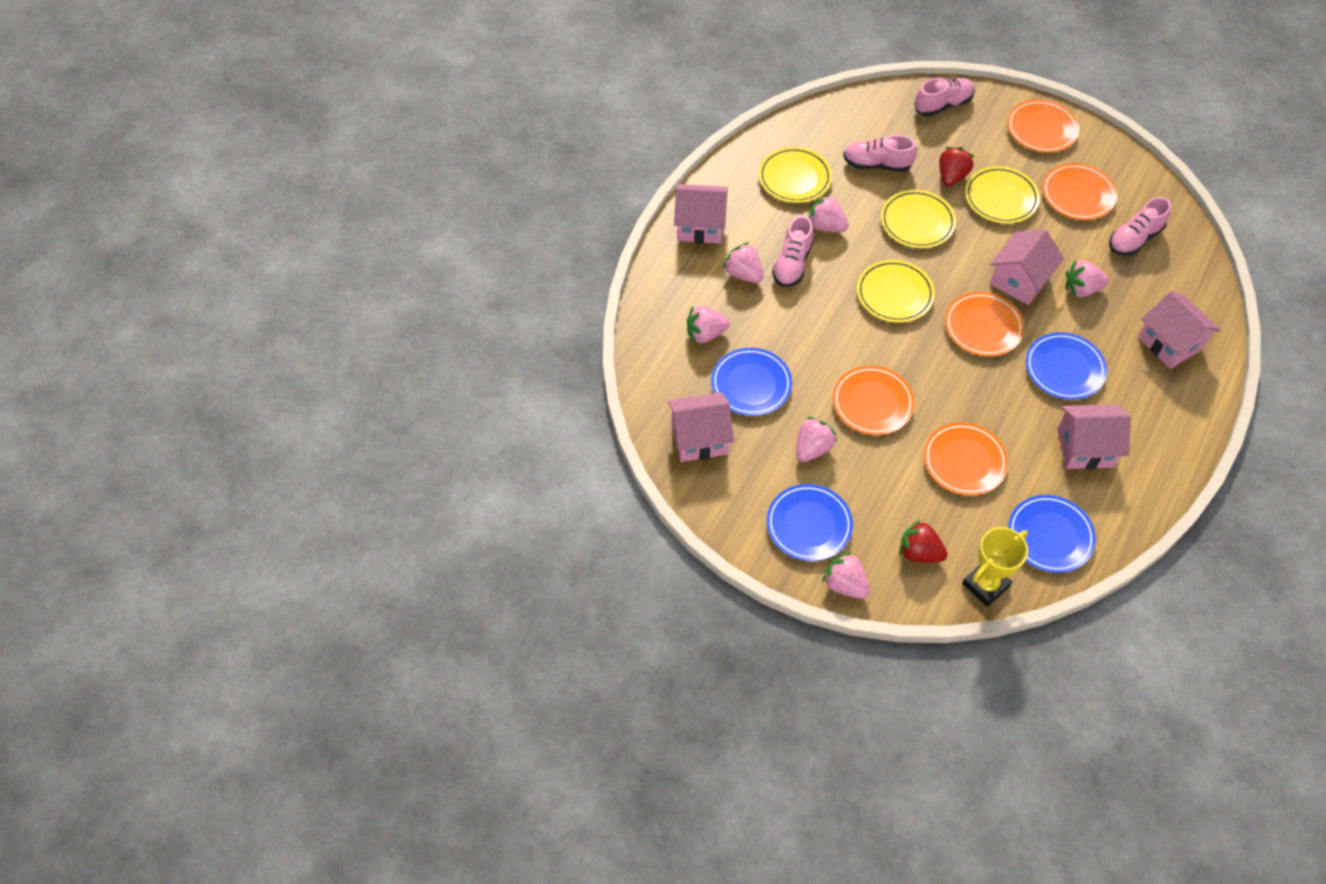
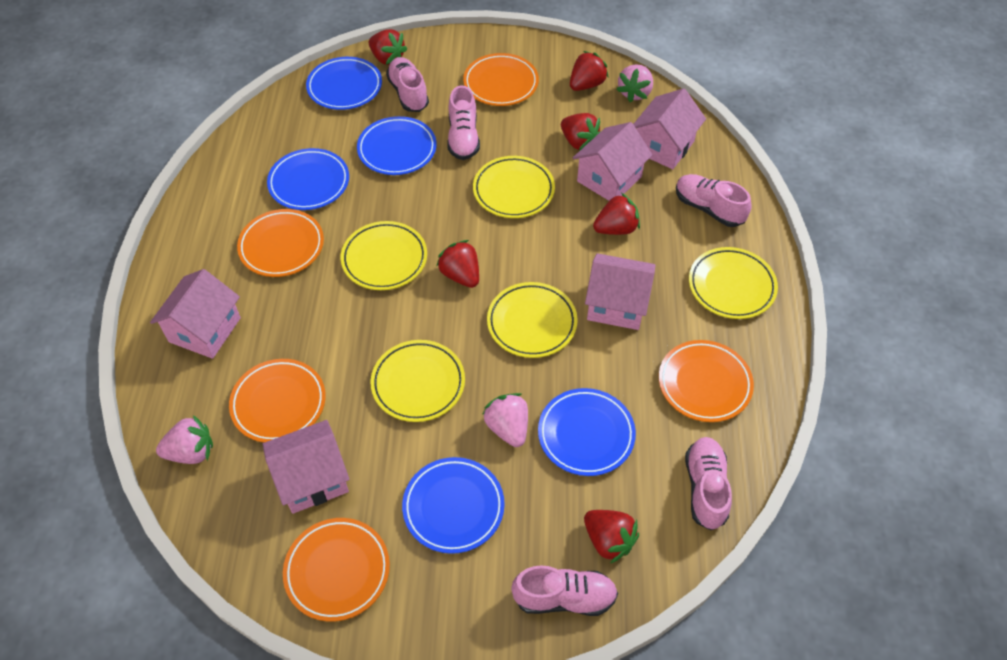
blue plate: 4 -> 5
pink shoe: 4 -> 5
pink strawberry: 6 -> 3
red strawberry: 2 -> 6
yellow plate: 4 -> 5
yellow trophy: 1 -> 0

